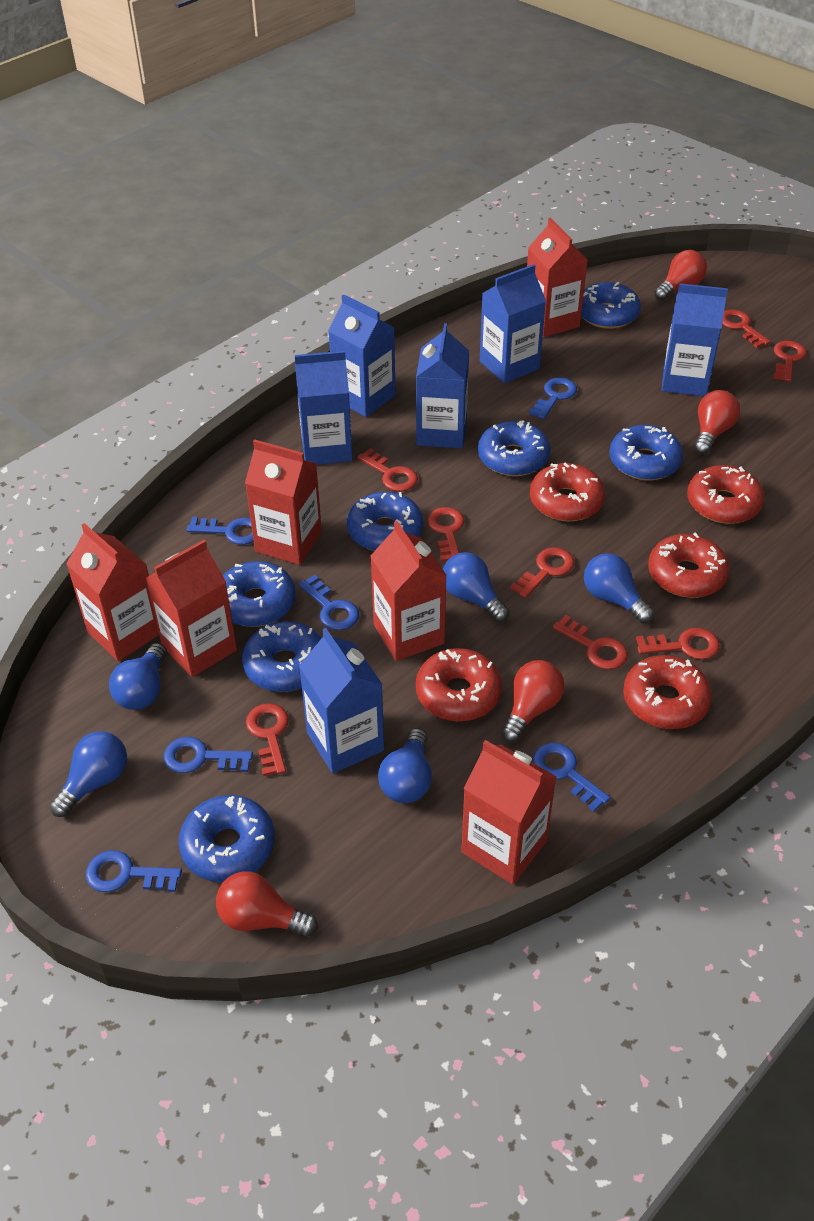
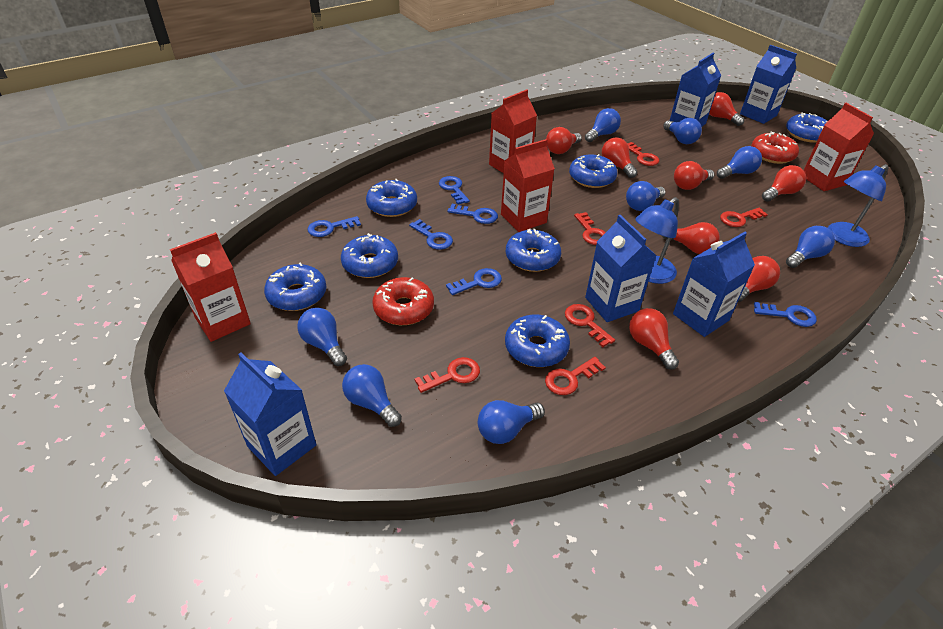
blue carton: 6 -> 5
blue lamp: 0 -> 2
blue light bulb: 5 -> 8
red carton: 6 -> 4
red donut: 5 -> 2
red key: 8 -> 6
red light bulb: 4 -> 8

